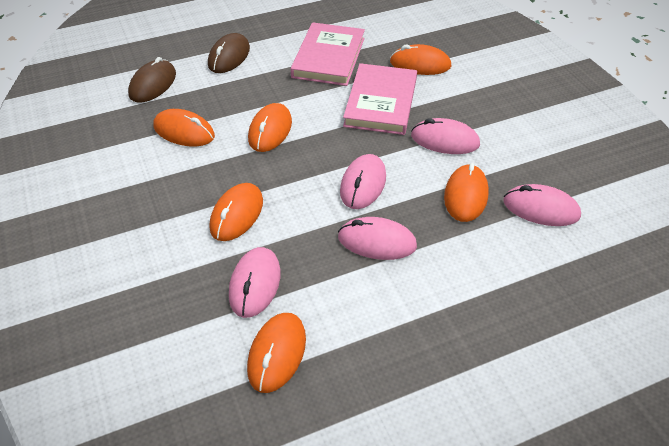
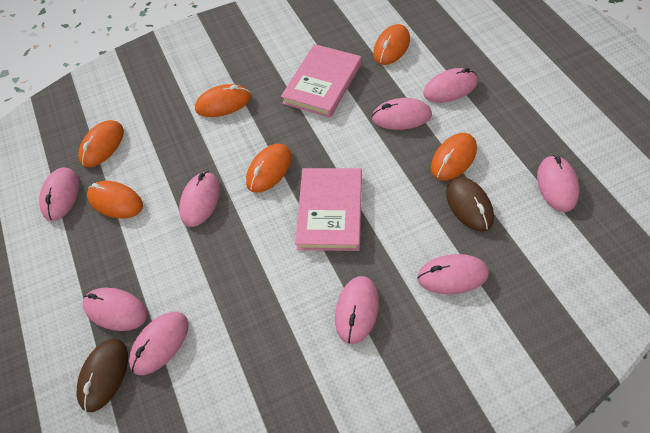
pink mouse: 5 -> 9

